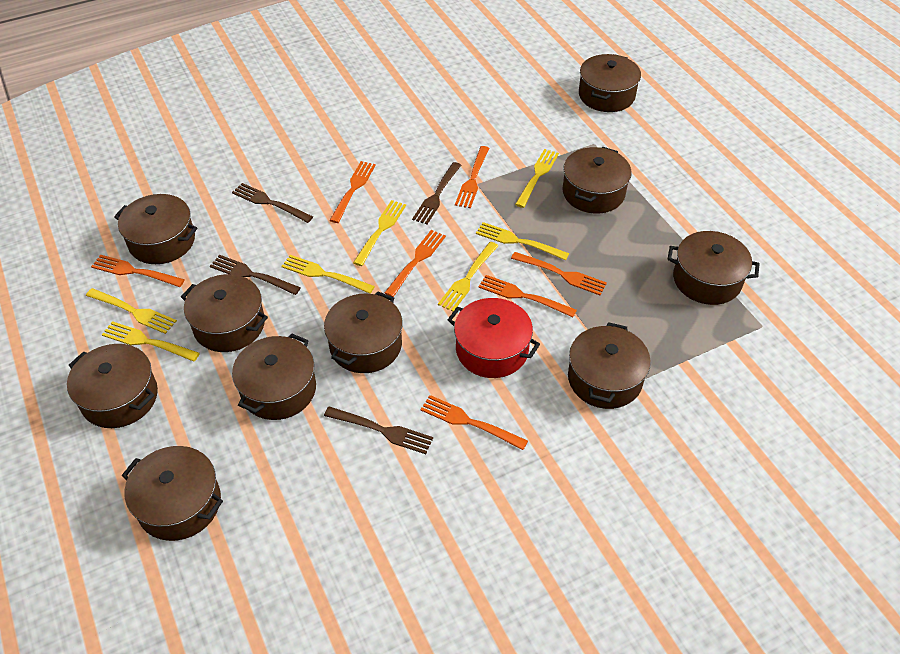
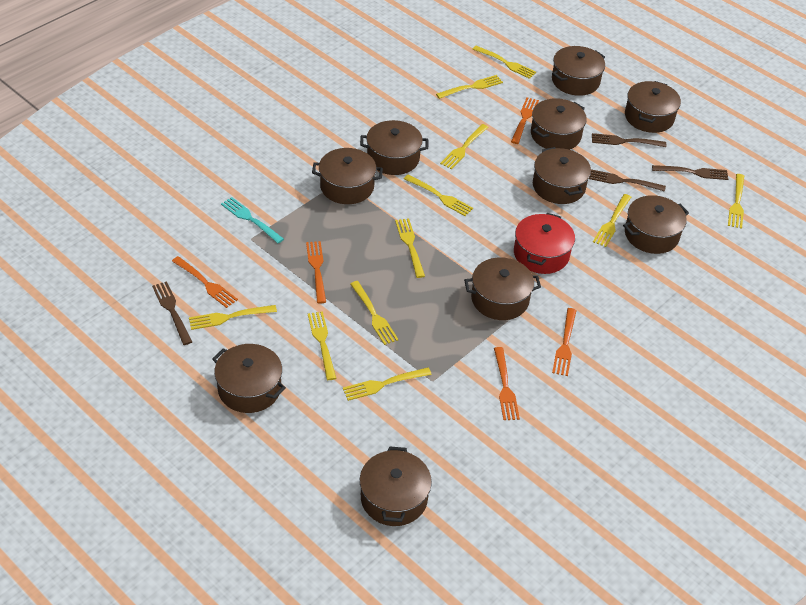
orange fork: 7 -> 5
turquoise fork: 0 -> 1
yellow fork: 7 -> 11

